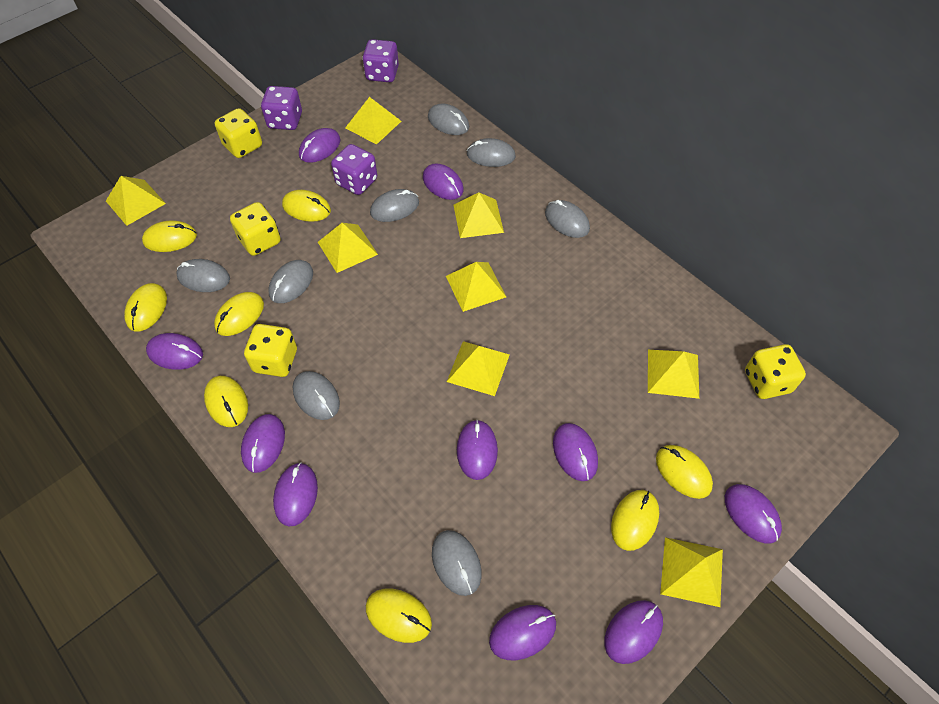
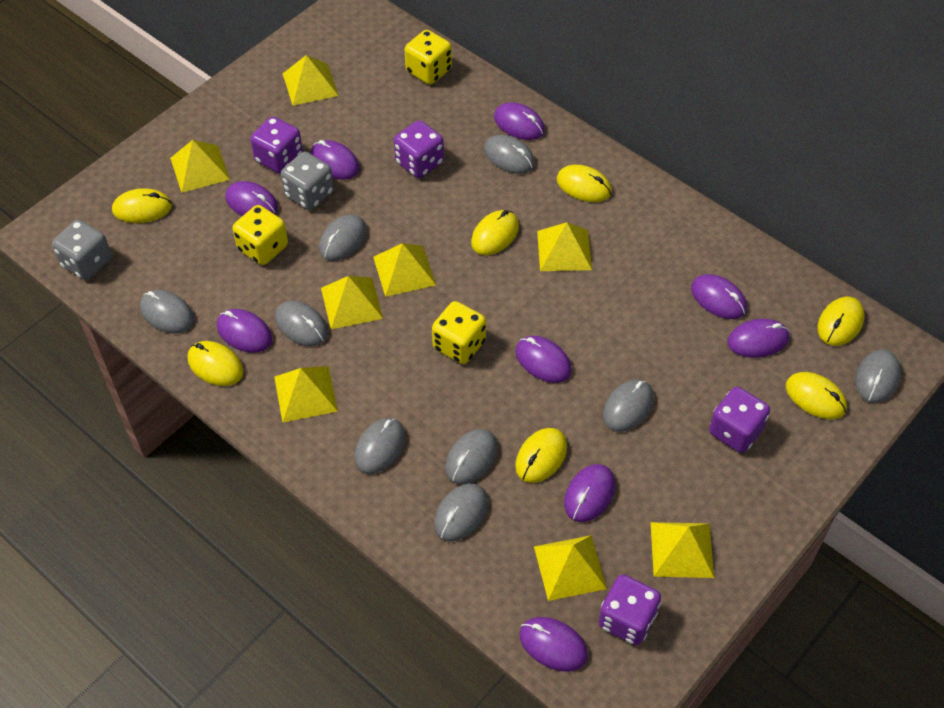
grey dice: 0 -> 2
grey mouse: 8 -> 9
purple dice: 3 -> 4
purple mouse: 10 -> 9
yellow dice: 4 -> 3
yellow mouse: 8 -> 7

